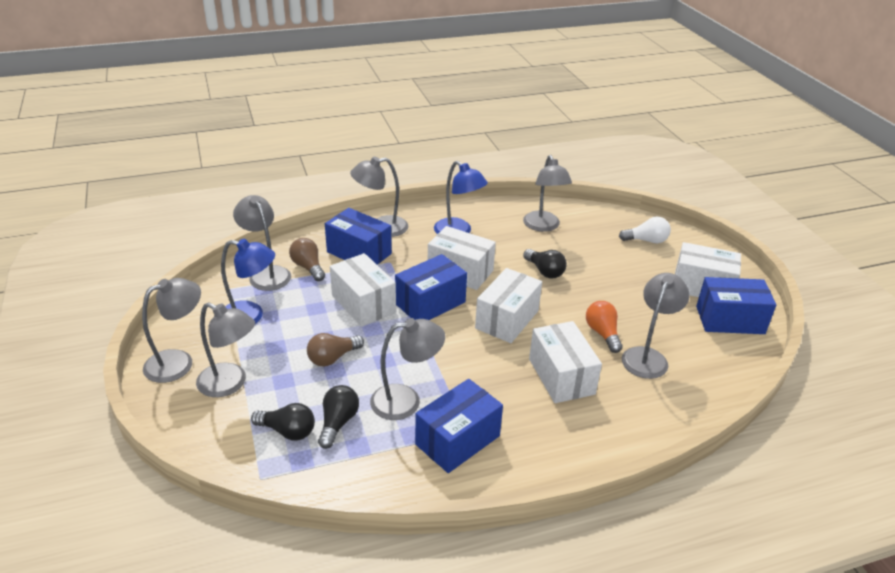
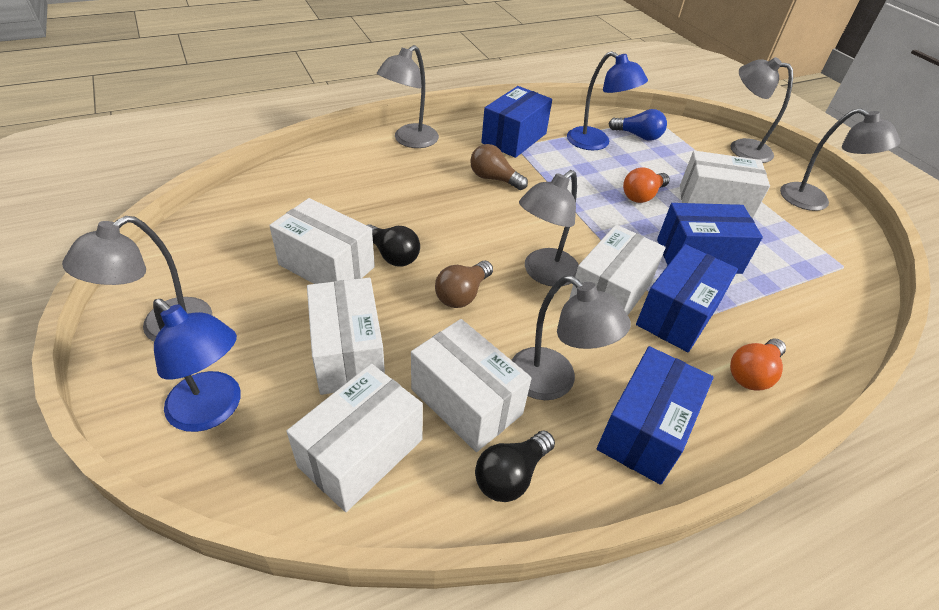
black light bulb: 3 -> 2
blue light bulb: 0 -> 1
grey lamp: 7 -> 6
orange light bulb: 1 -> 2
white box: 5 -> 6
white light bulb: 1 -> 0

